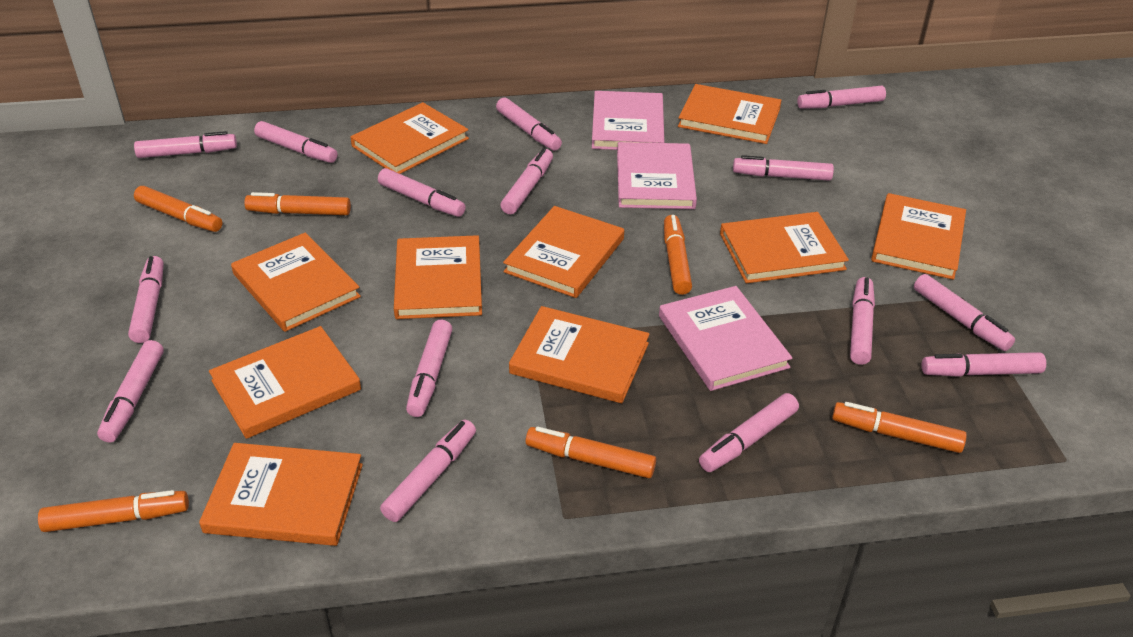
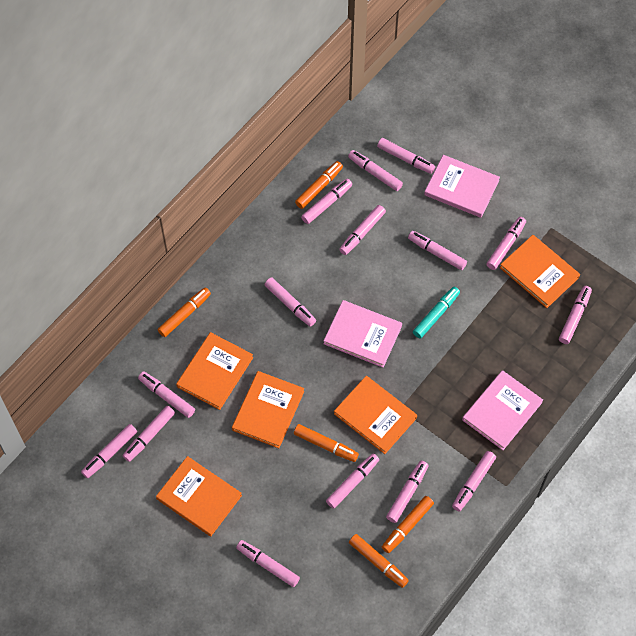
orange book: 10 -> 5
orange marker: 6 -> 5
turquoise marker: 0 -> 1

